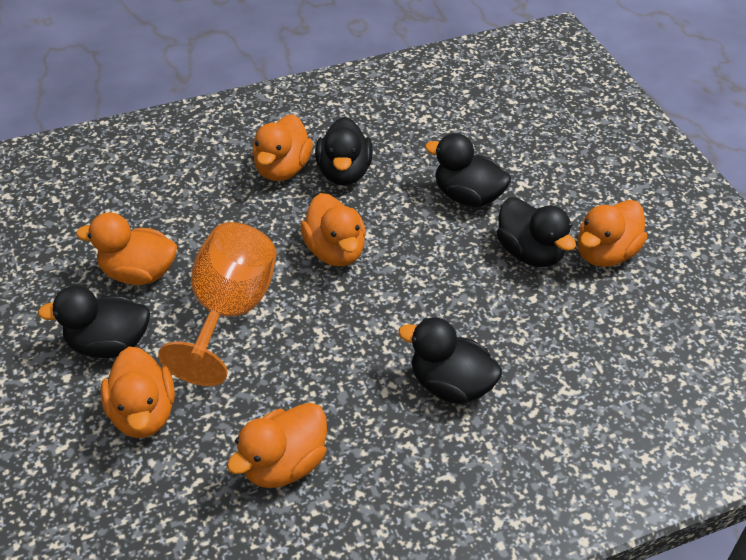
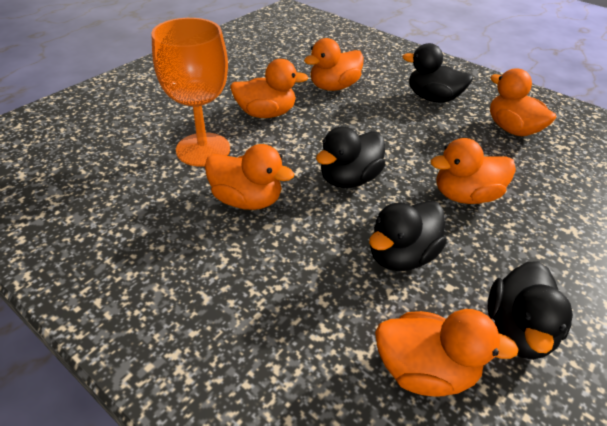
black duck: 5 -> 4

